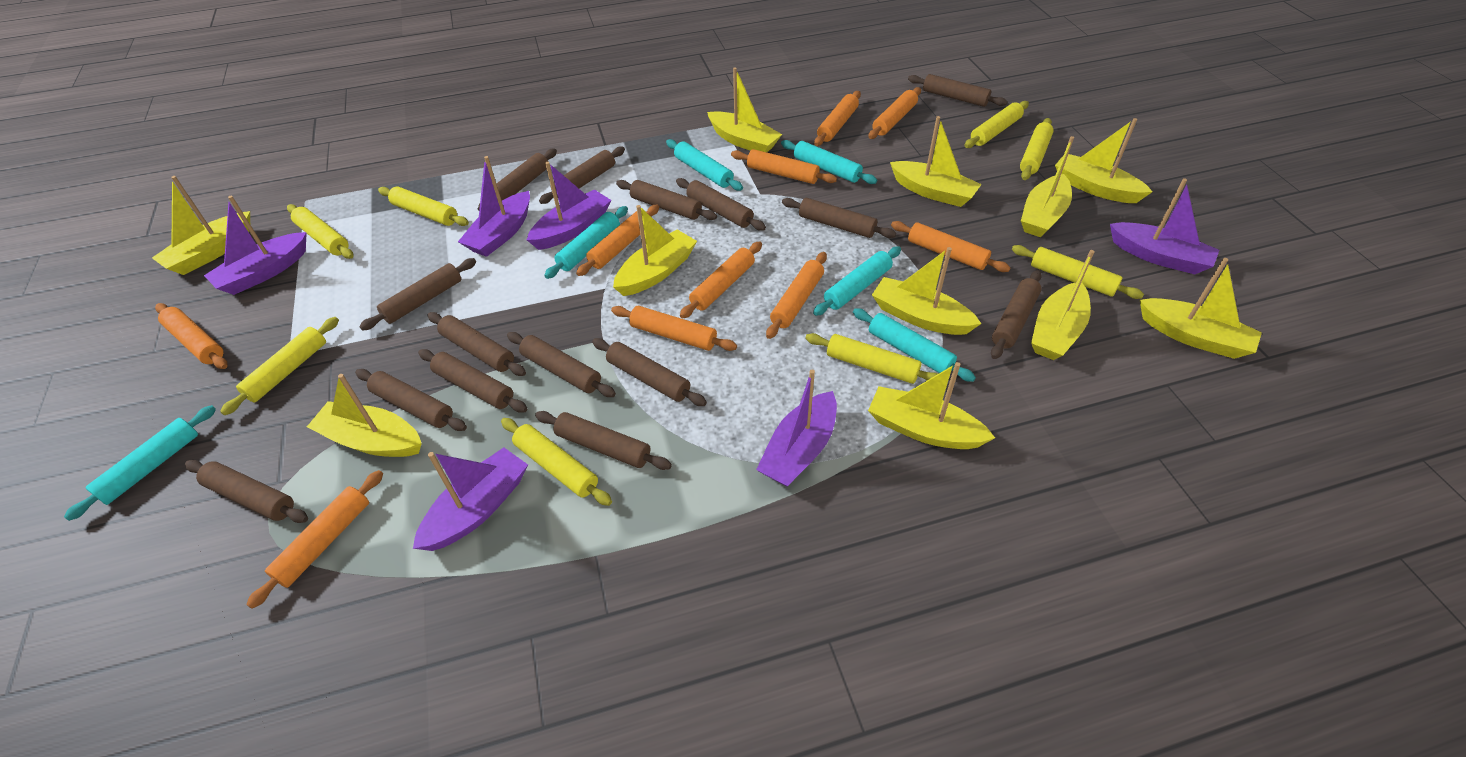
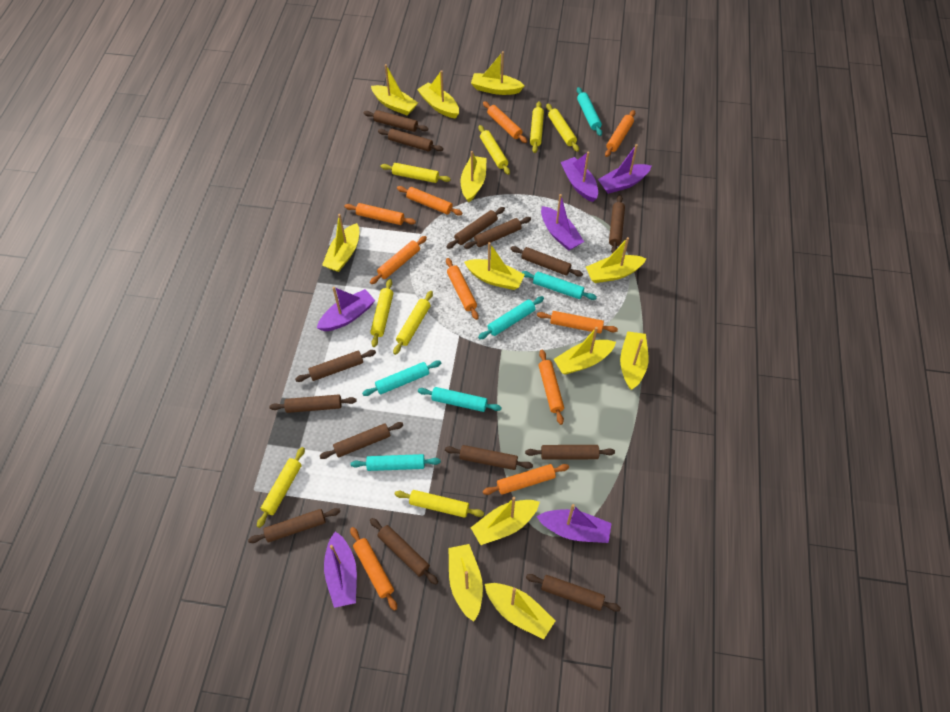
brown rolling pin: 15 -> 14
yellow boat: 11 -> 12

